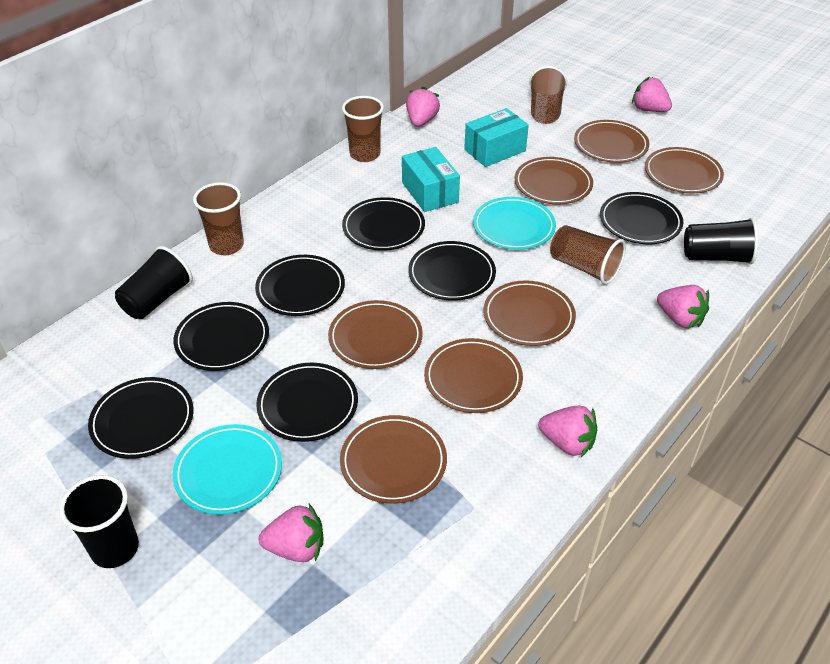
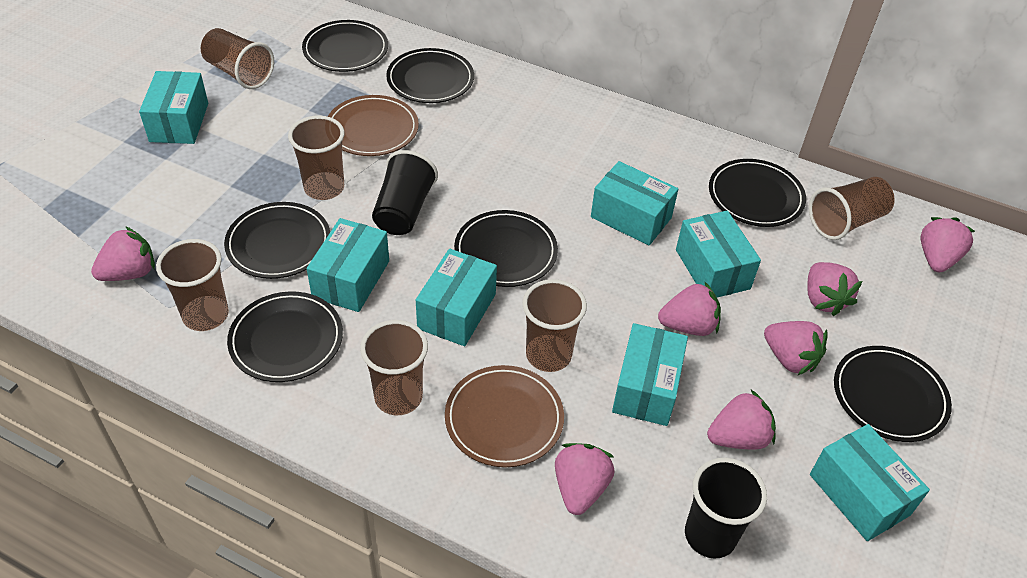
black cup: 3 -> 2
brown cup: 4 -> 6
brown plate: 7 -> 2
pink strawberry: 5 -> 7
turquoise box: 2 -> 7
turquoise plate: 2 -> 0

